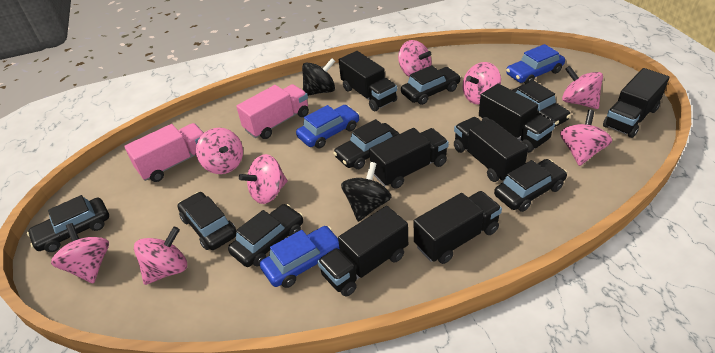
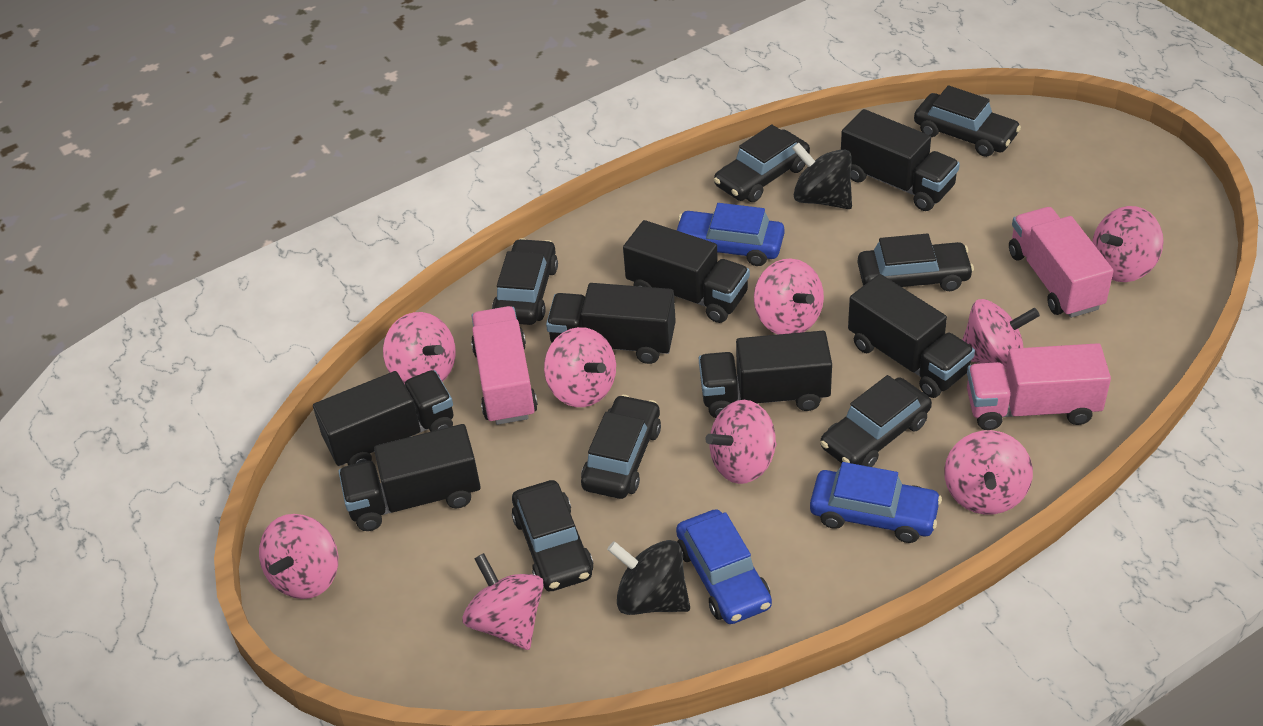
pink spinning top: 8 -> 9
pink truck: 2 -> 3

